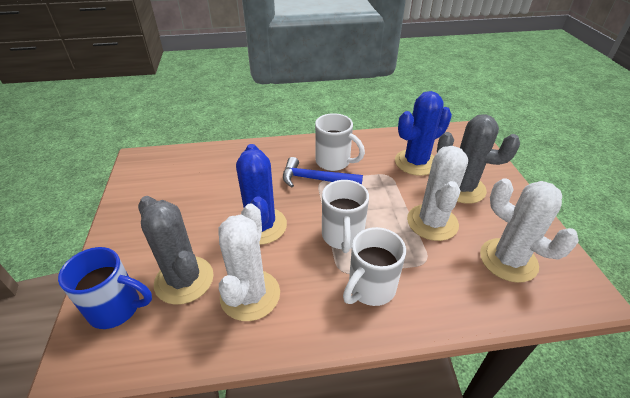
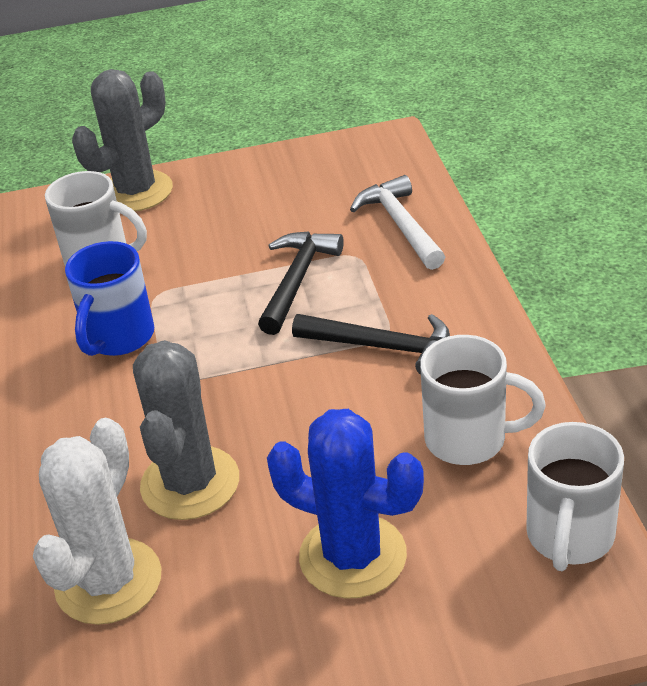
black hammer: 0 -> 2
blue cactus: 2 -> 1
blue hammer: 1 -> 0
white cactus: 3 -> 1
white hammer: 0 -> 1

